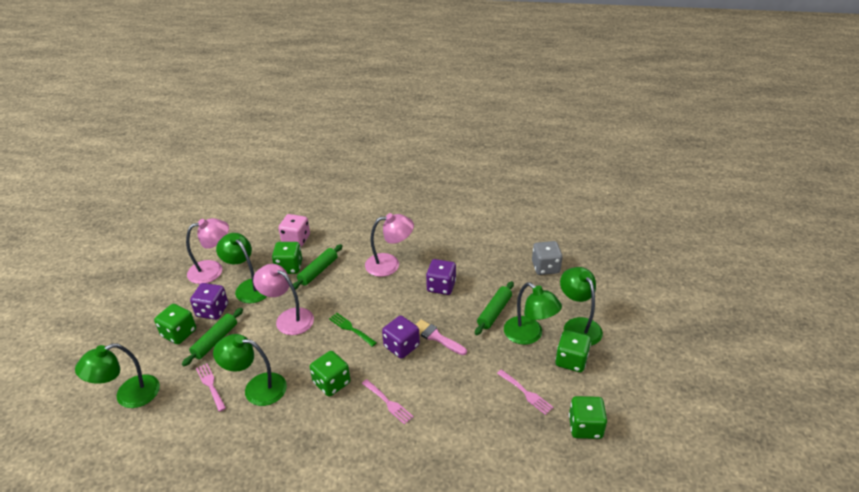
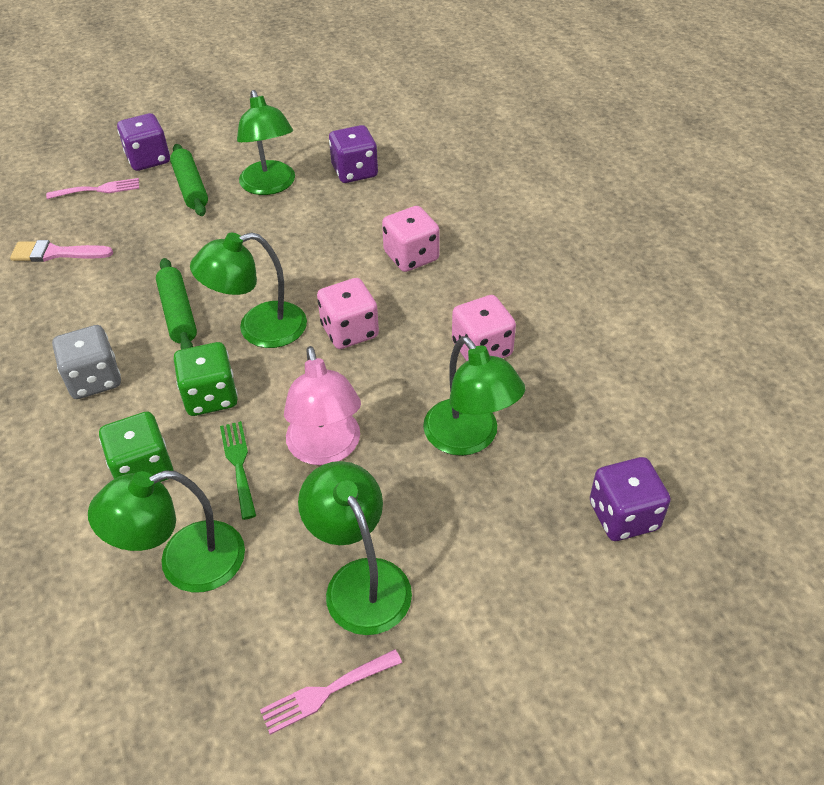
green dice: 5 -> 2
green rolling pin: 3 -> 2
pink dice: 1 -> 3
pink fork: 3 -> 2
pink lamp: 3 -> 1

